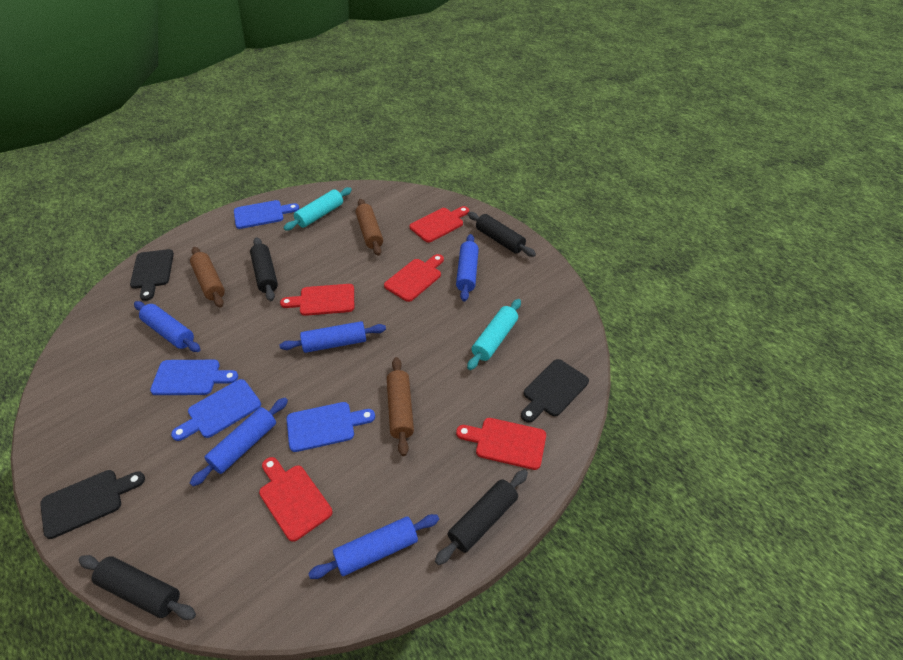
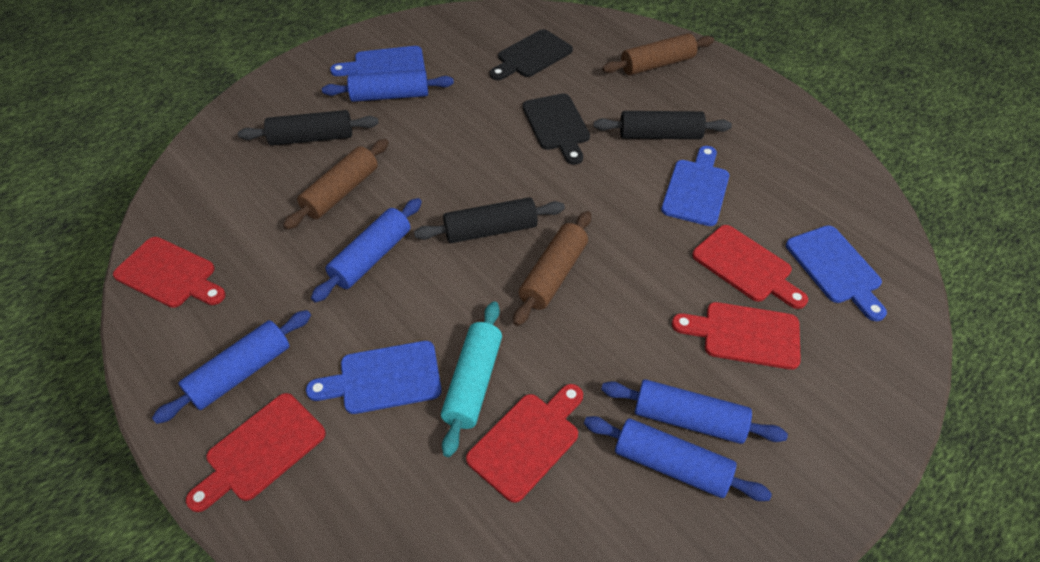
black cutting board: 3 -> 2
black rolling pin: 4 -> 3
turquoise rolling pin: 2 -> 1

